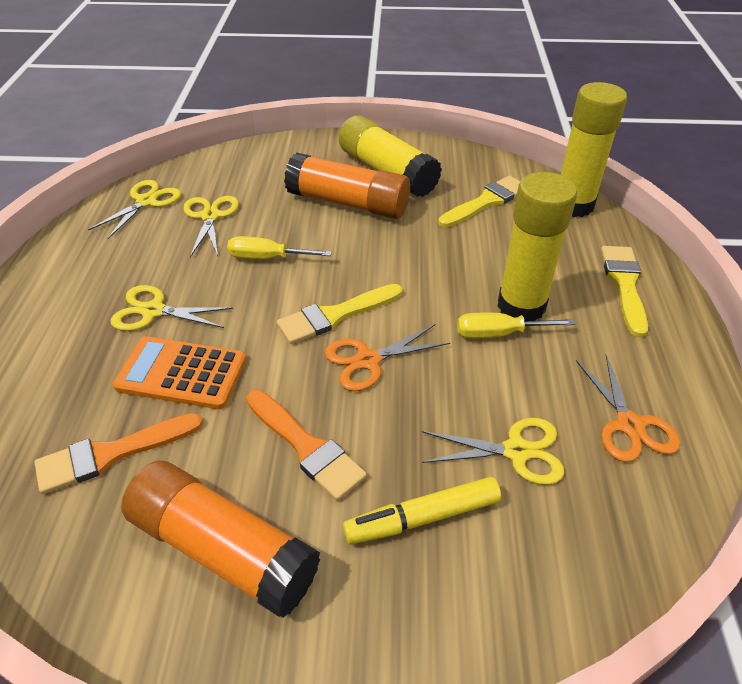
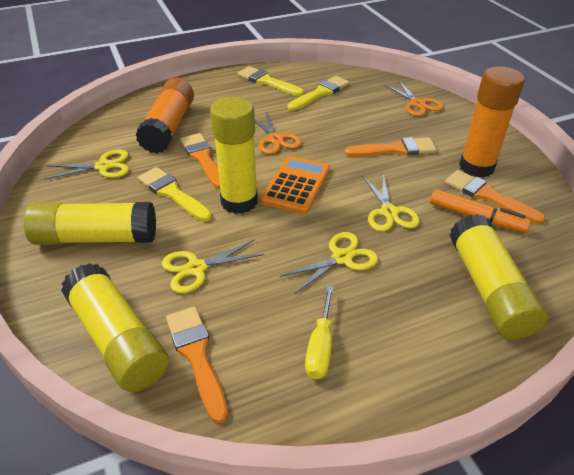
orange brush: 2 -> 4
orange marker: 0 -> 1
yellow glue stick: 3 -> 4
yellow marker: 1 -> 0
yellow screwdriver: 2 -> 1

